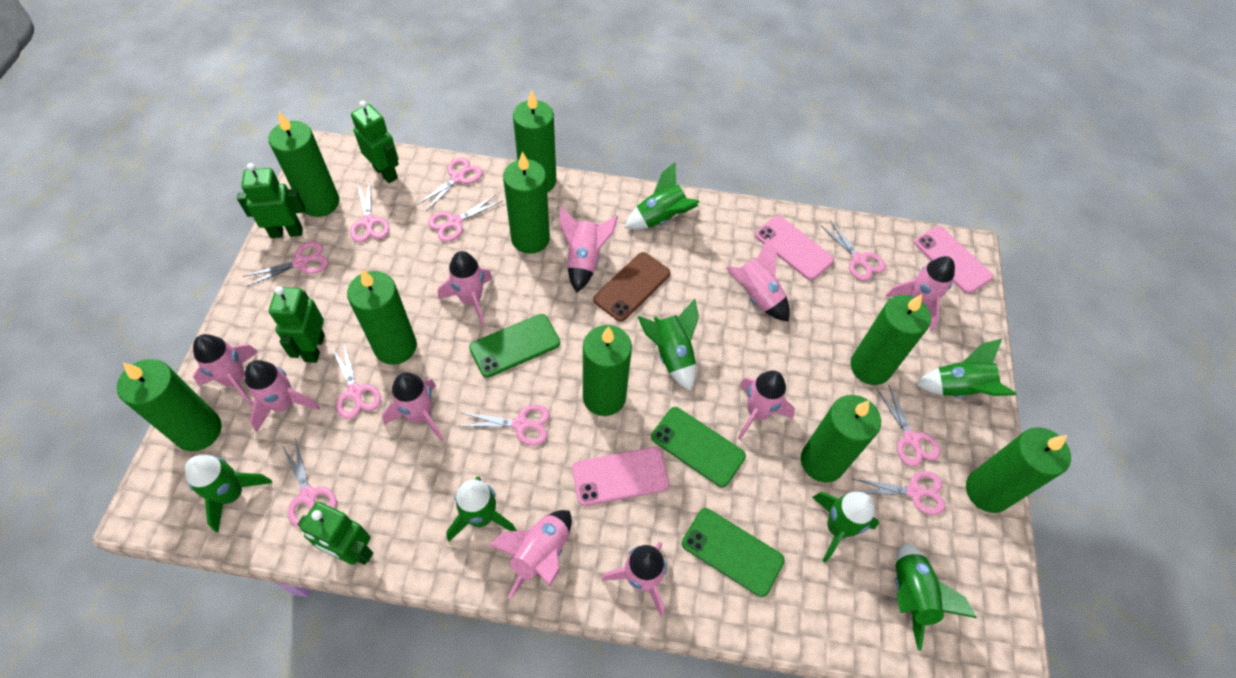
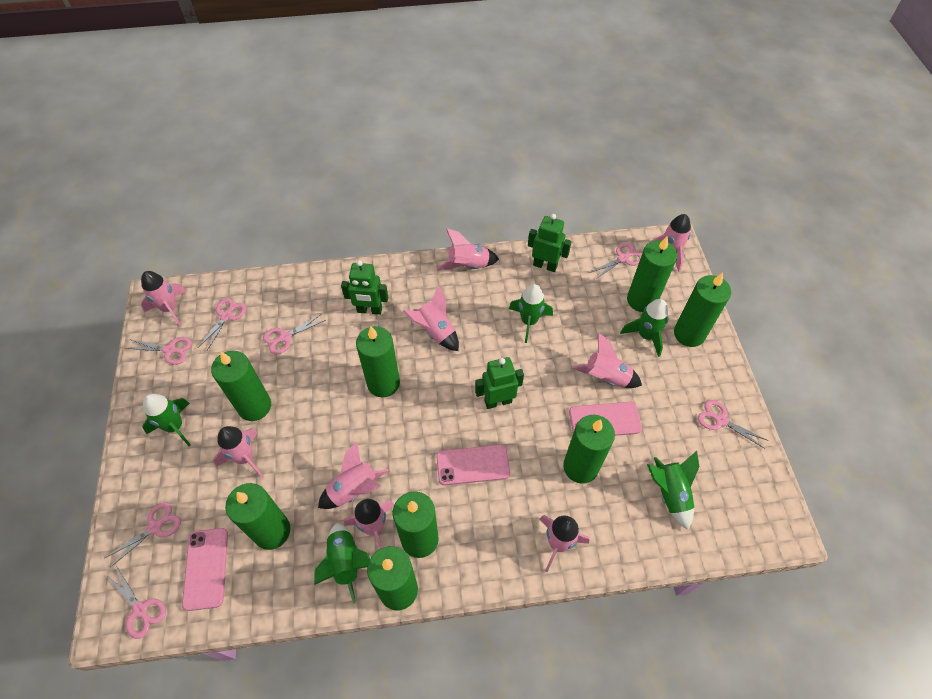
brown phone: 1 -> 0
green candle: 9 -> 8
green phone: 3 -> 0
green robot: 4 -> 3
green rocket: 7 -> 5
pink rocket: 10 -> 9
pink scissors: 10 -> 7

